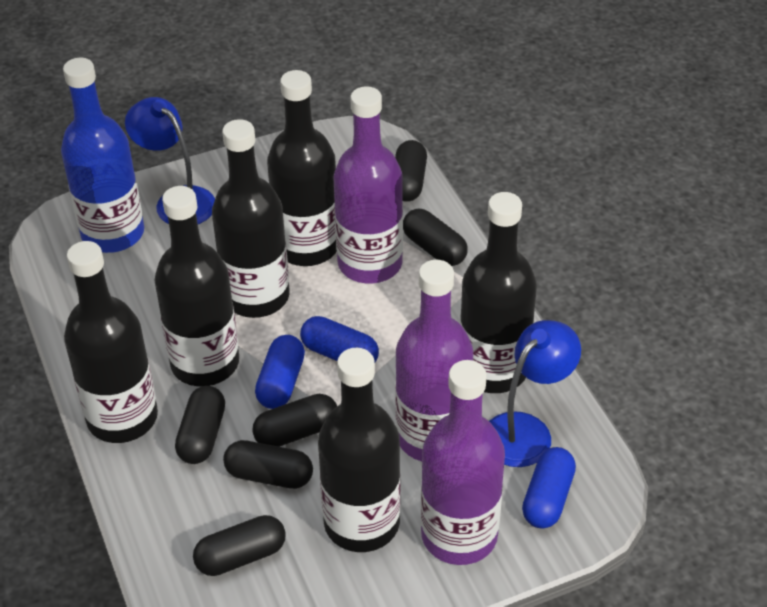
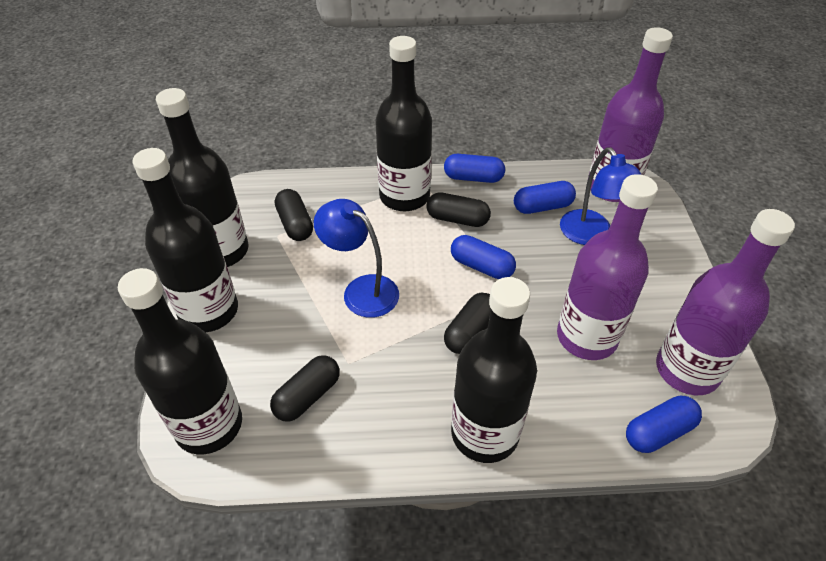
black bottle: 6 -> 5
black capsule: 6 -> 4
blue bottle: 1 -> 0
blue capsule: 3 -> 4

